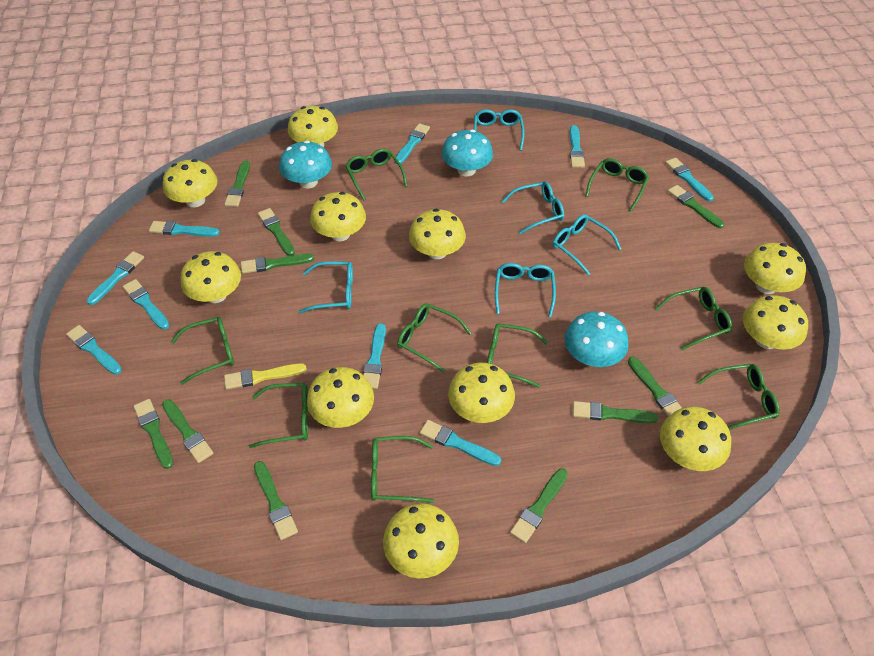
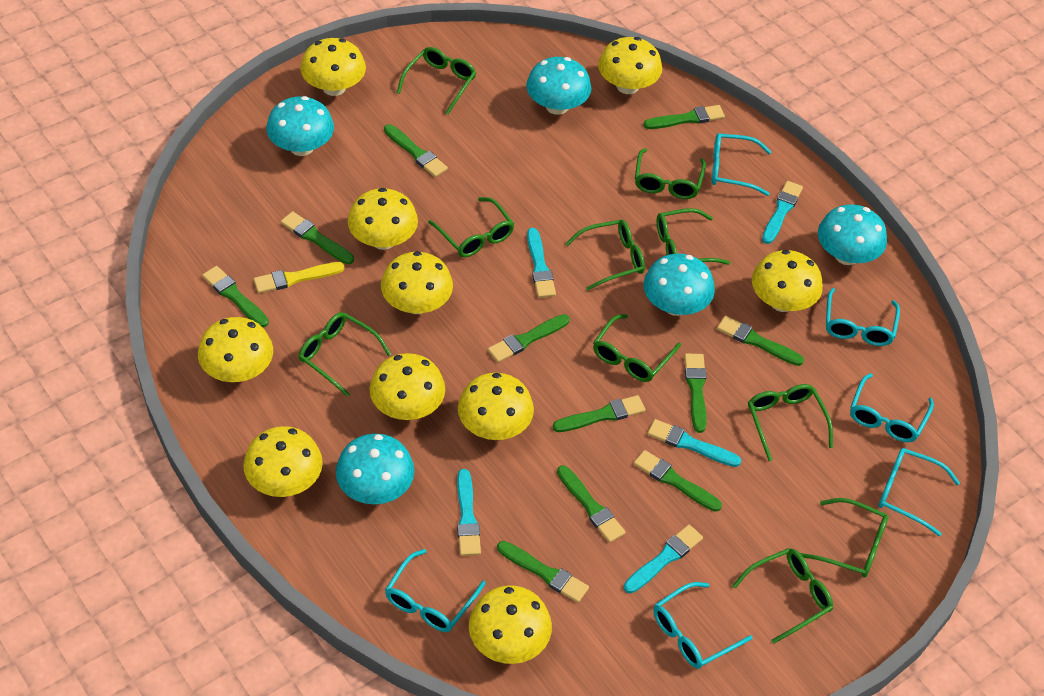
green brush: 10 -> 11
green glasses: 9 -> 10
turquoise brush: 9 -> 5
turquoise glasses: 5 -> 6
turquoise mushroom: 3 -> 5
yellow mushroom: 11 -> 10

